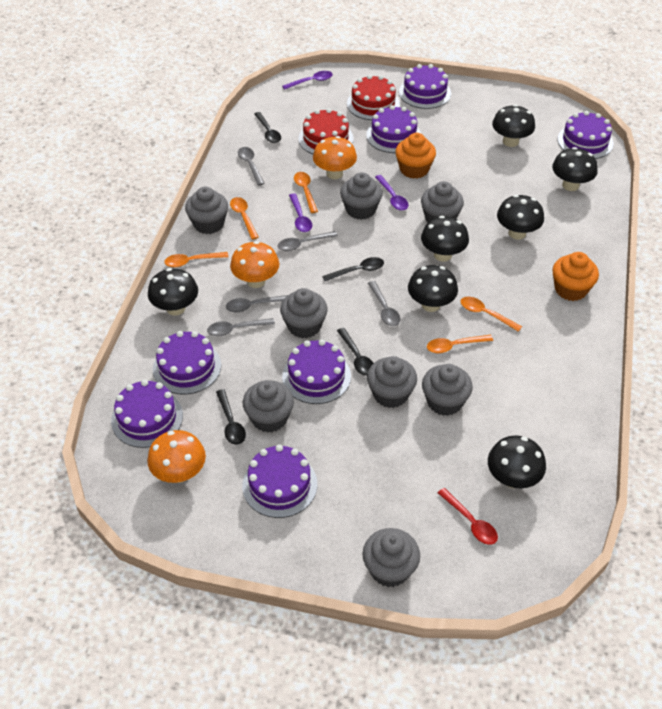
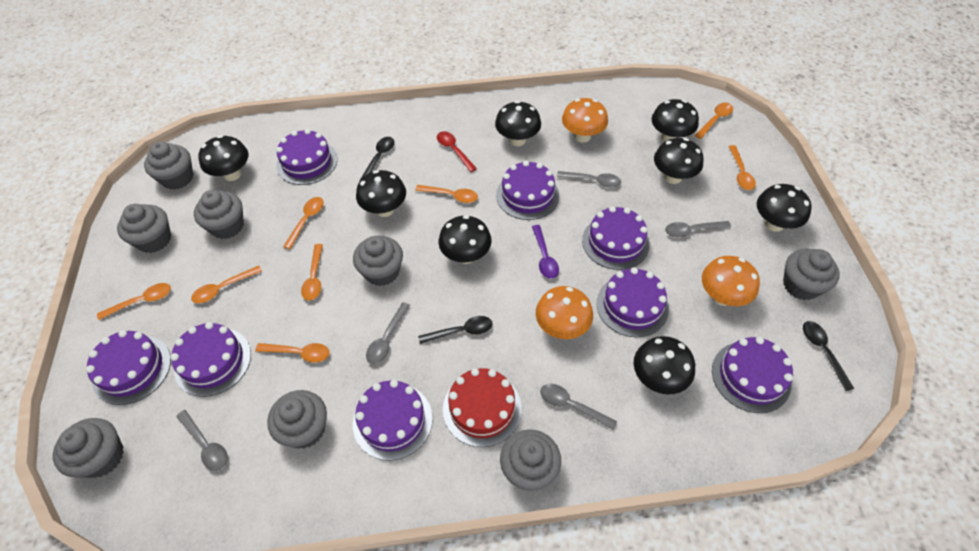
black mushroom: 7 -> 8
black spoon: 4 -> 3
orange cupcake: 2 -> 0
orange spoon: 5 -> 8
purple cake: 7 -> 8
purple spoon: 3 -> 1
red cake: 2 -> 1

